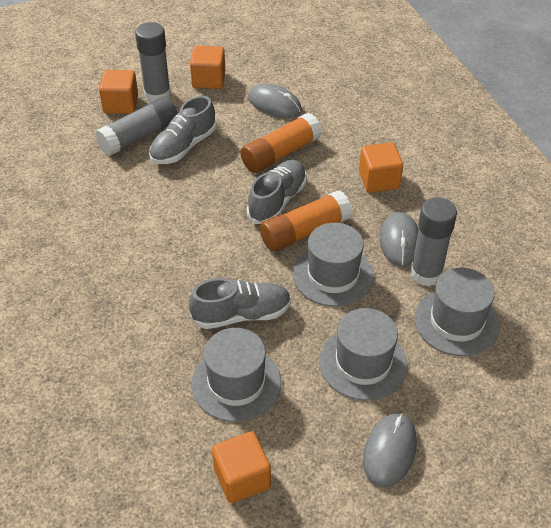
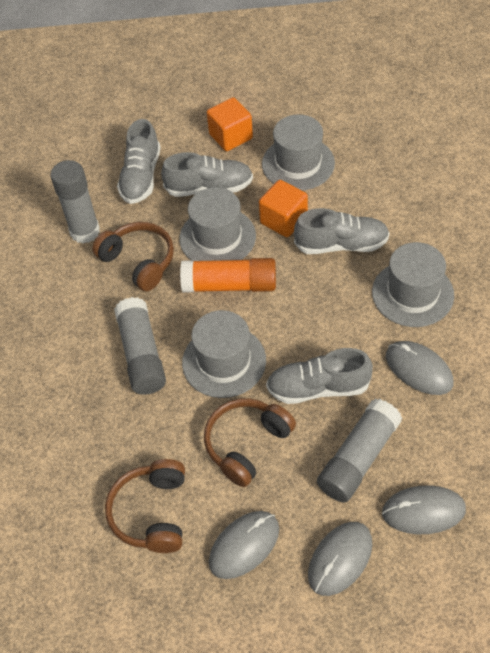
brown headphones: 0 -> 3
grey mouse: 3 -> 4
grey shoe: 3 -> 4
orange cube: 4 -> 2
orange glue stick: 2 -> 1

